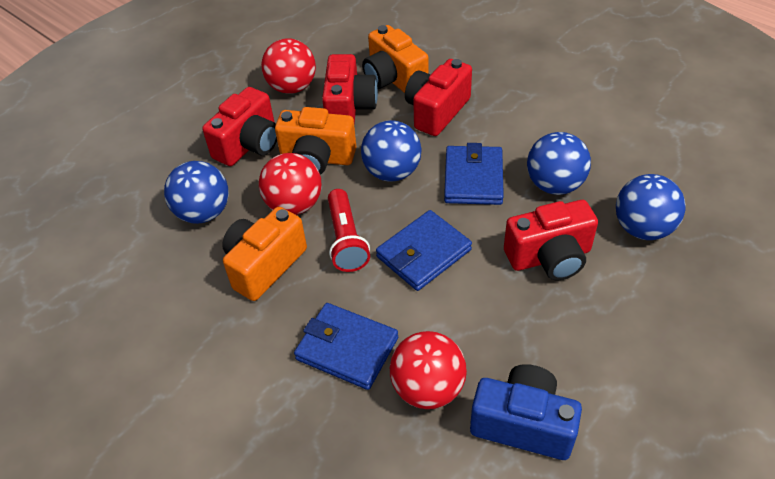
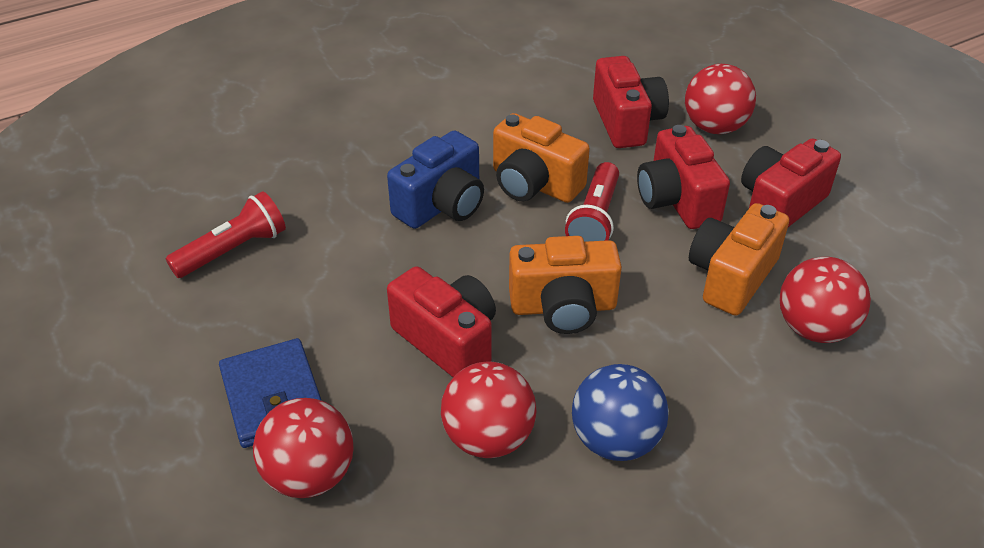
blue ball: 4 -> 1
blue wallet: 3 -> 1
red ball: 3 -> 4
red flashlight: 1 -> 2

